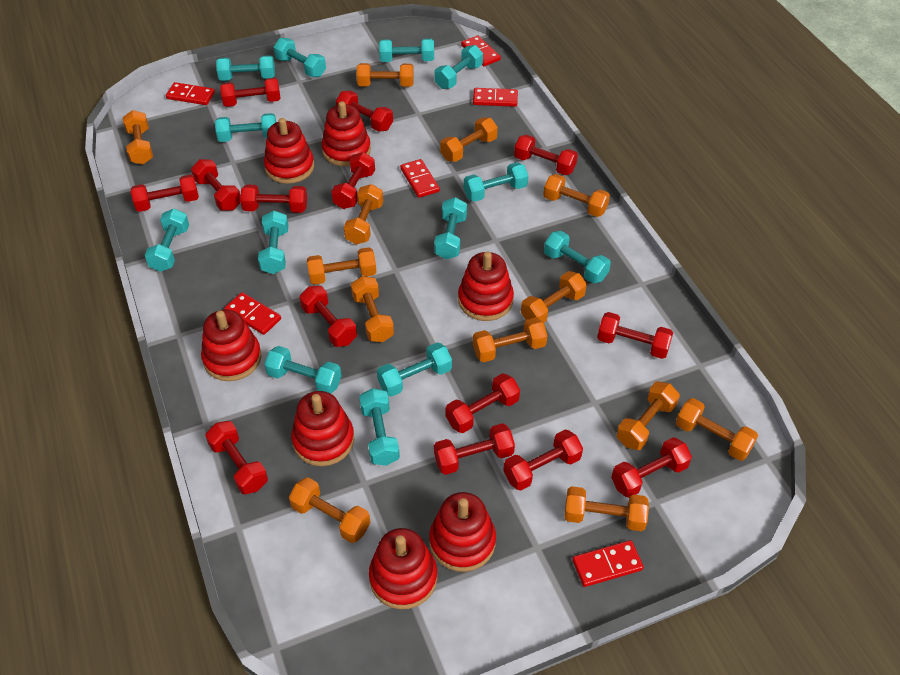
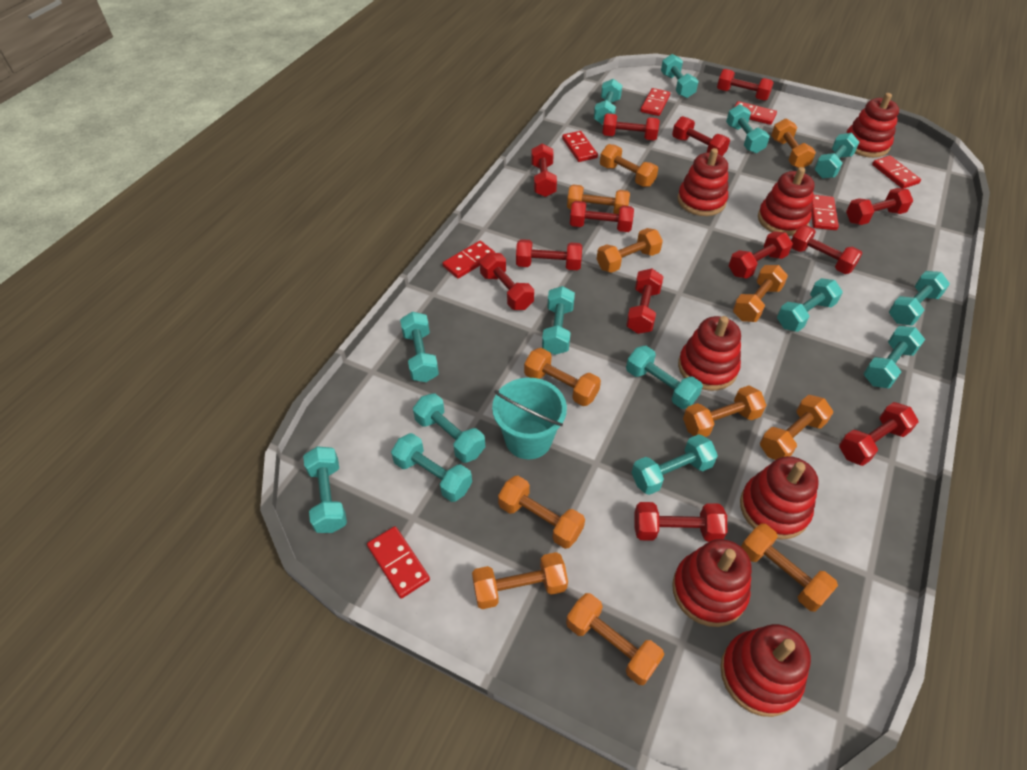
orange dumbbell: 13 -> 12
red domino: 6 -> 7
red dumbbell: 14 -> 13
turquoise bucket: 0 -> 1
turquoise dumbbell: 13 -> 14

